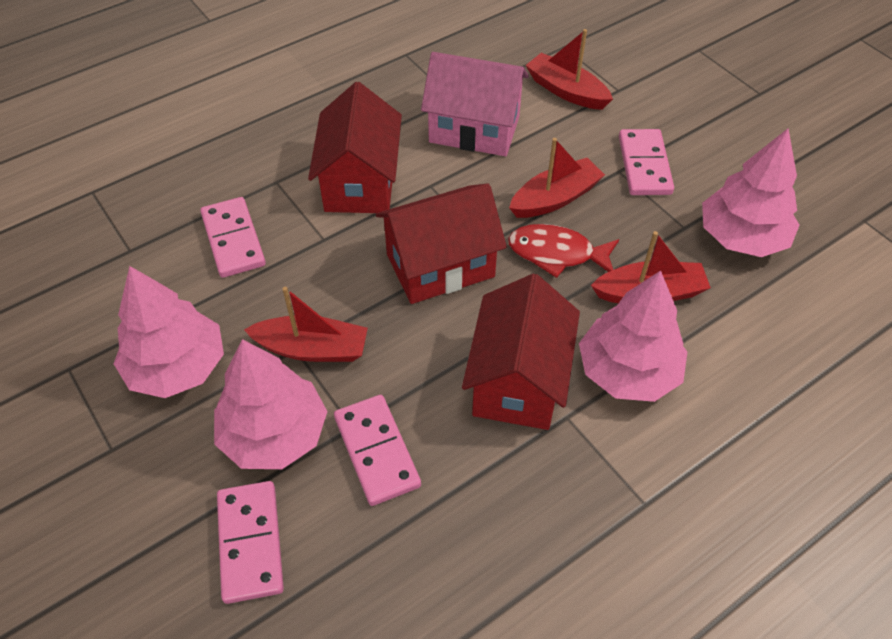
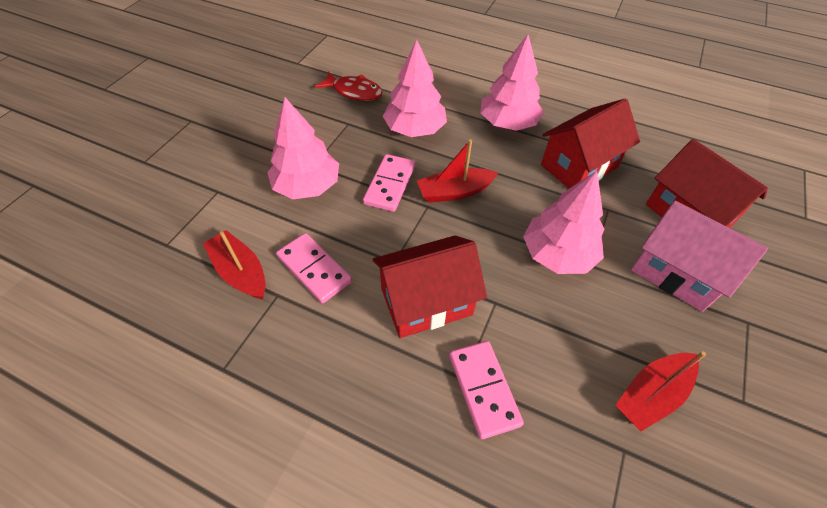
pink domino: 4 -> 3
red boat: 4 -> 3

